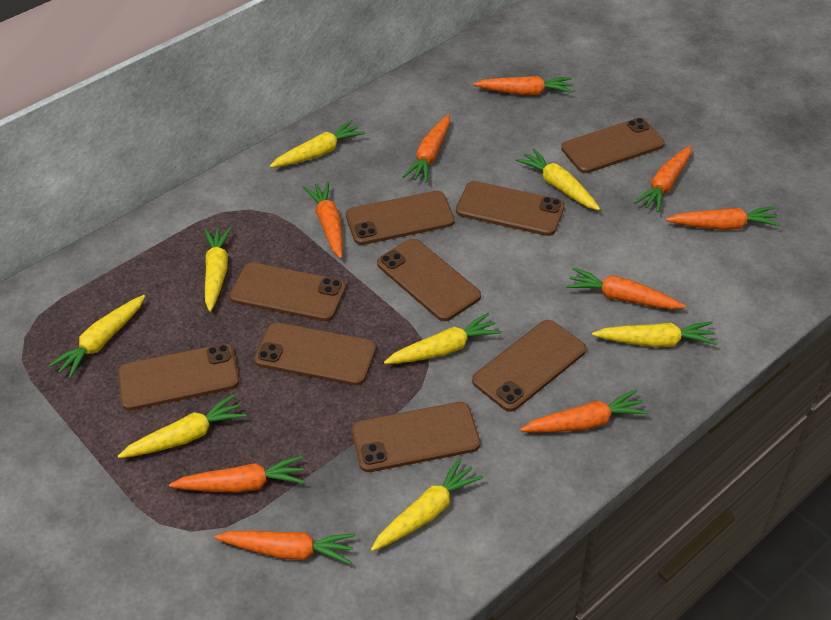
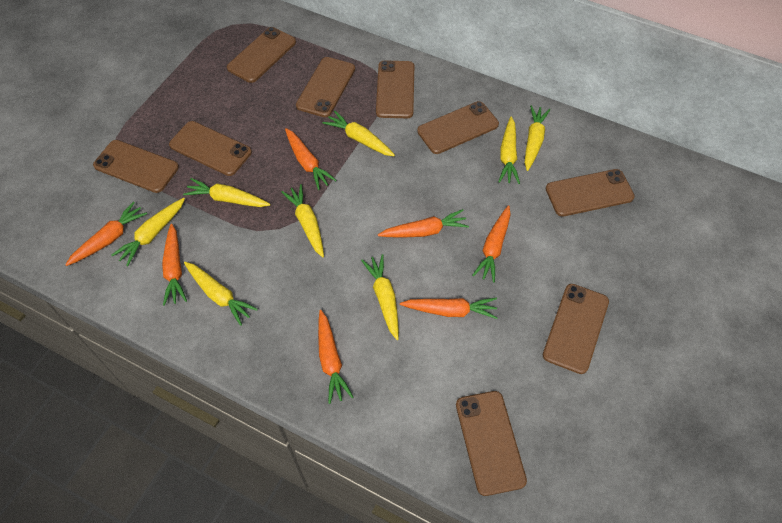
orange carrot: 9 -> 7

